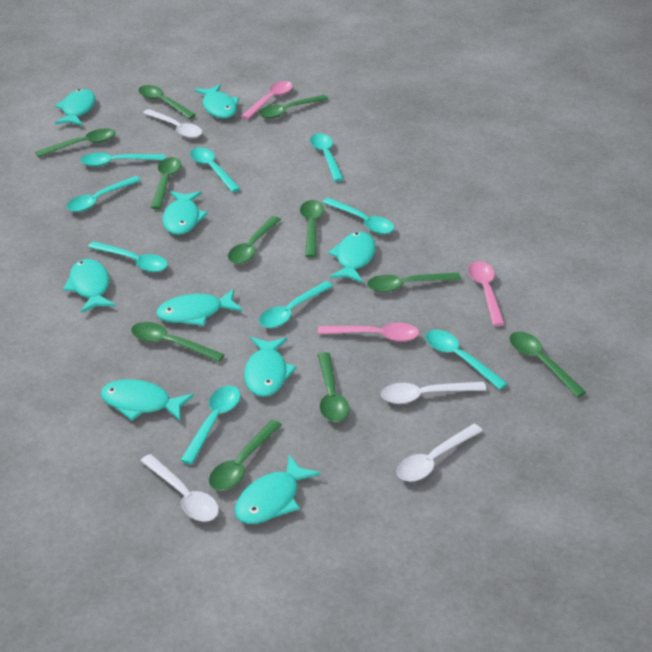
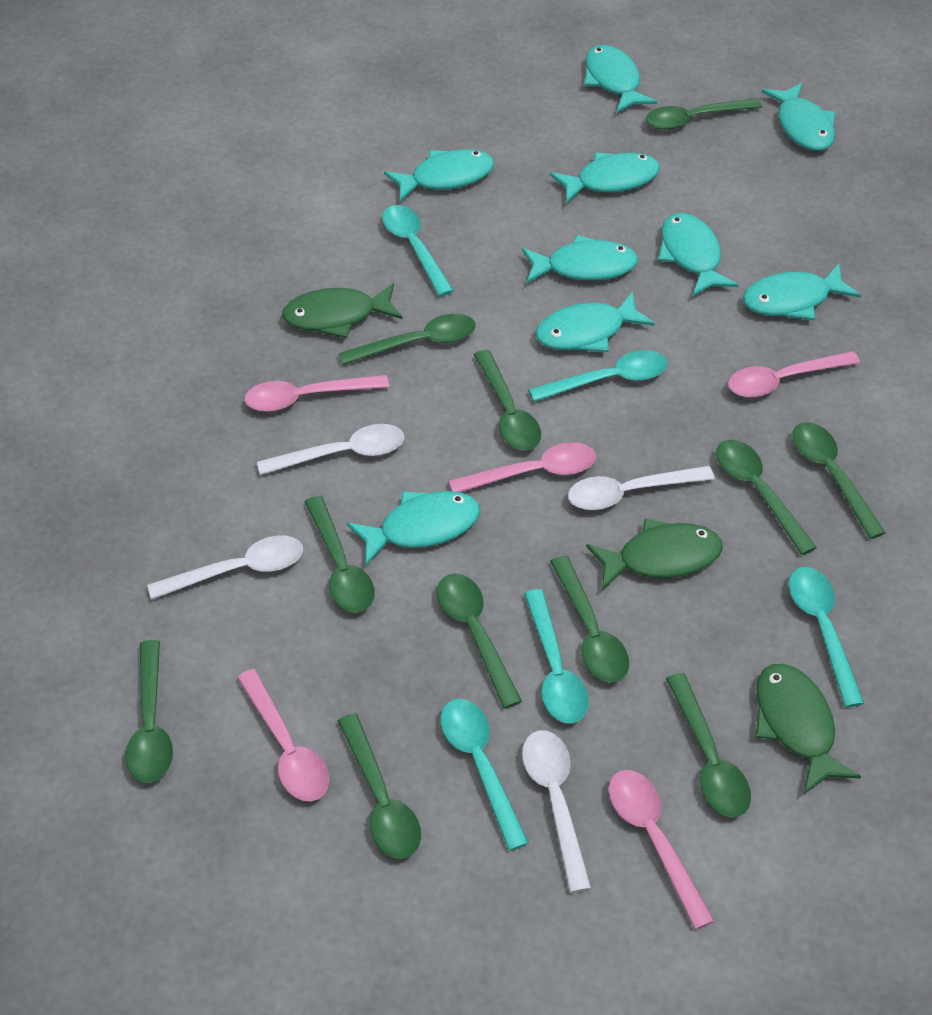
green fish: 0 -> 3
pink spoon: 3 -> 5
turquoise spoon: 9 -> 5

